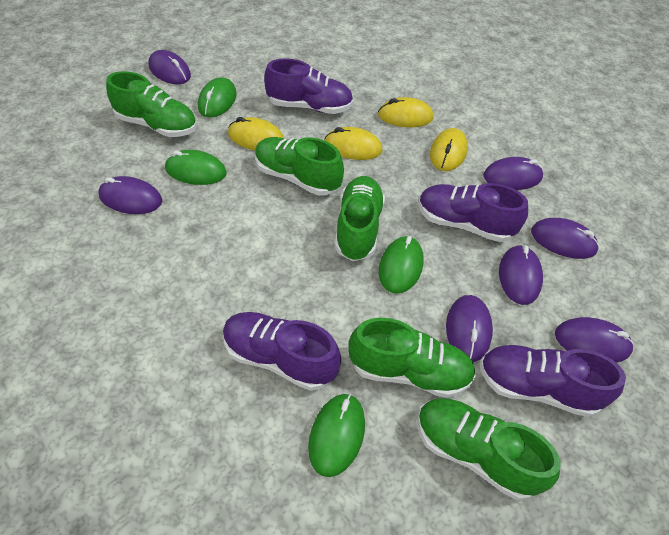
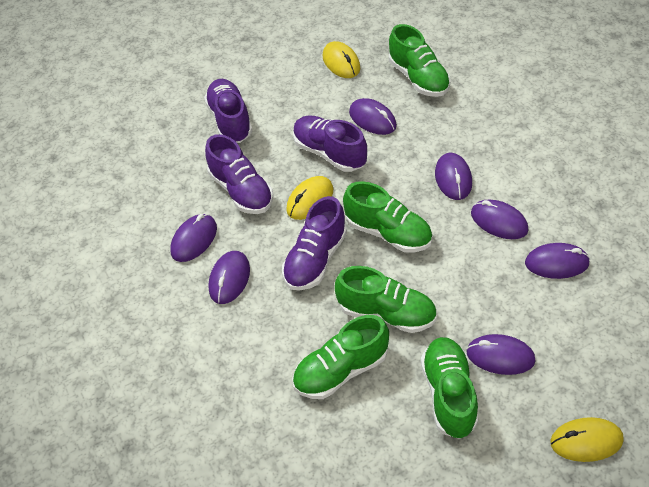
green mouse: 4 -> 0
yellow mouse: 4 -> 3

